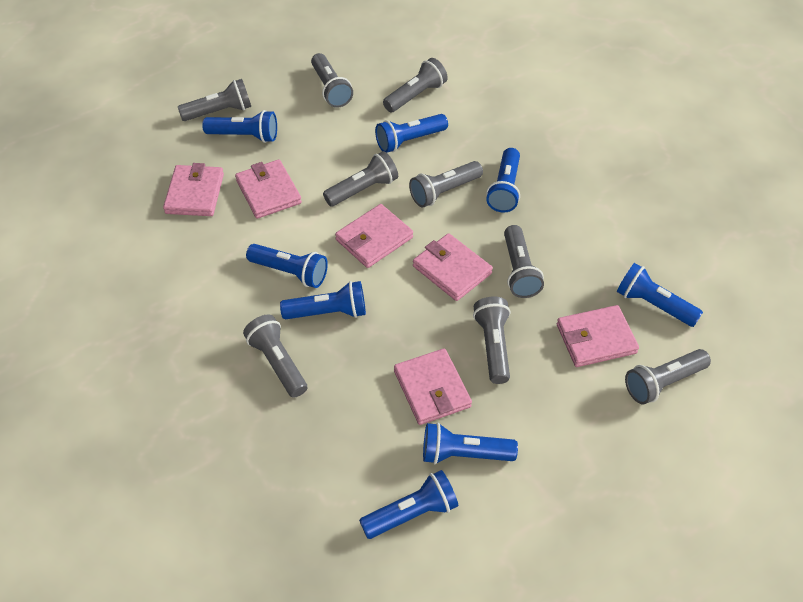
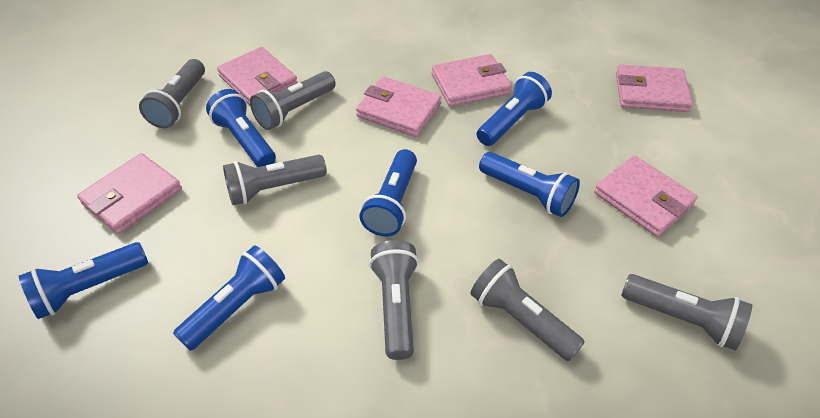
blue flashlight: 8 -> 6
grey flashlight: 9 -> 6

